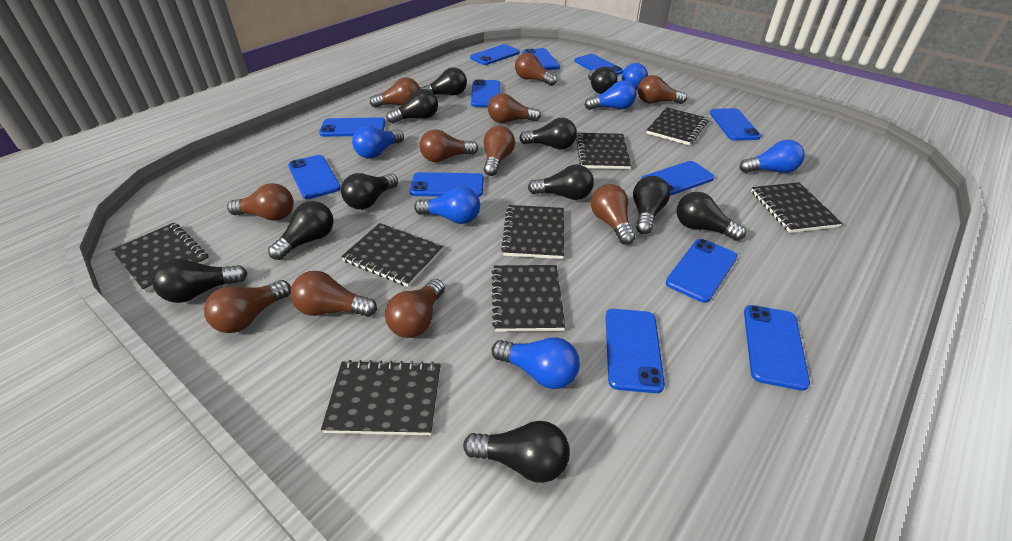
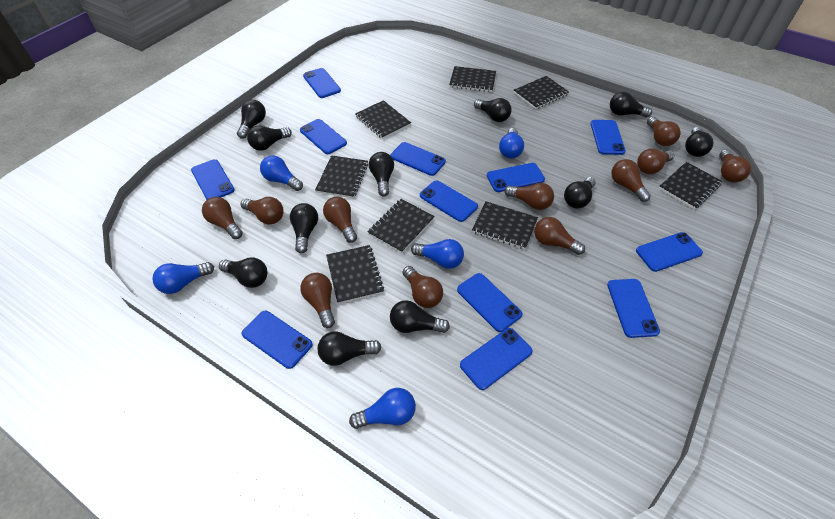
blue light bulb: 6 -> 5

